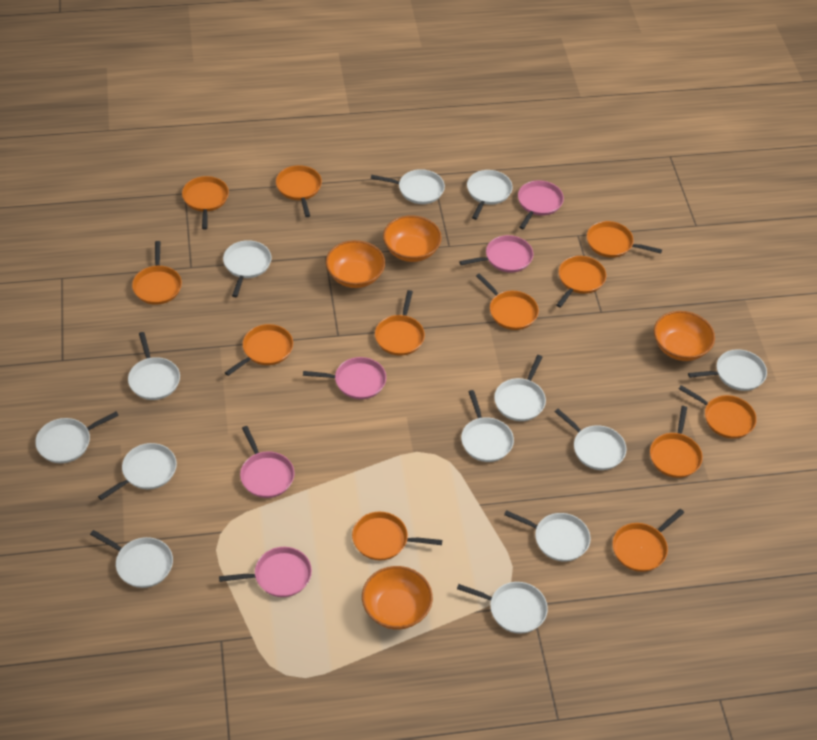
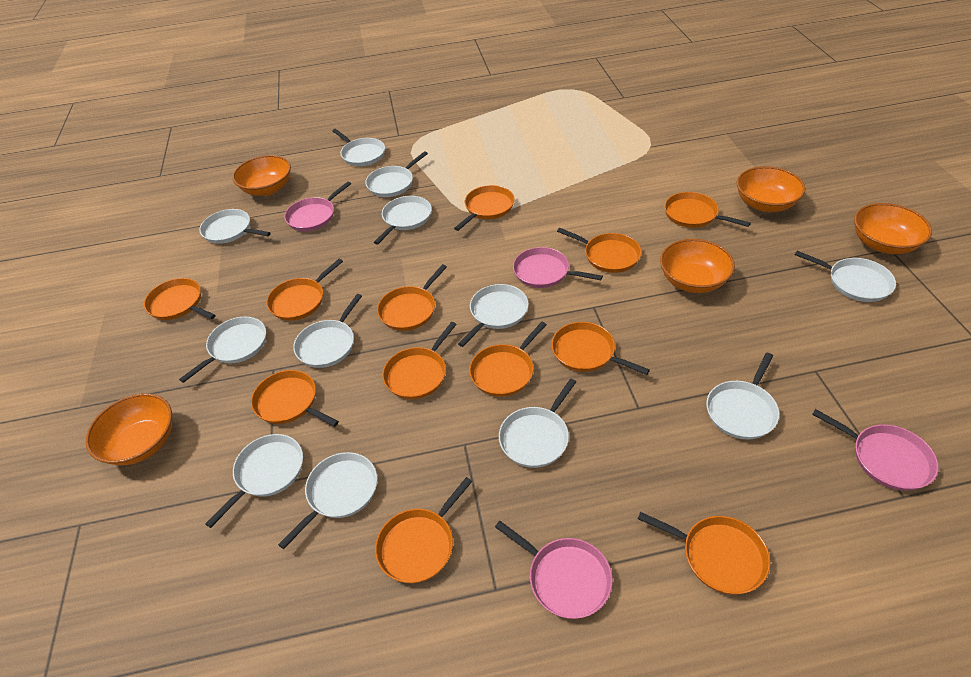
orange bowl: 4 -> 5
pink pan: 5 -> 4
white pan: 13 -> 12

